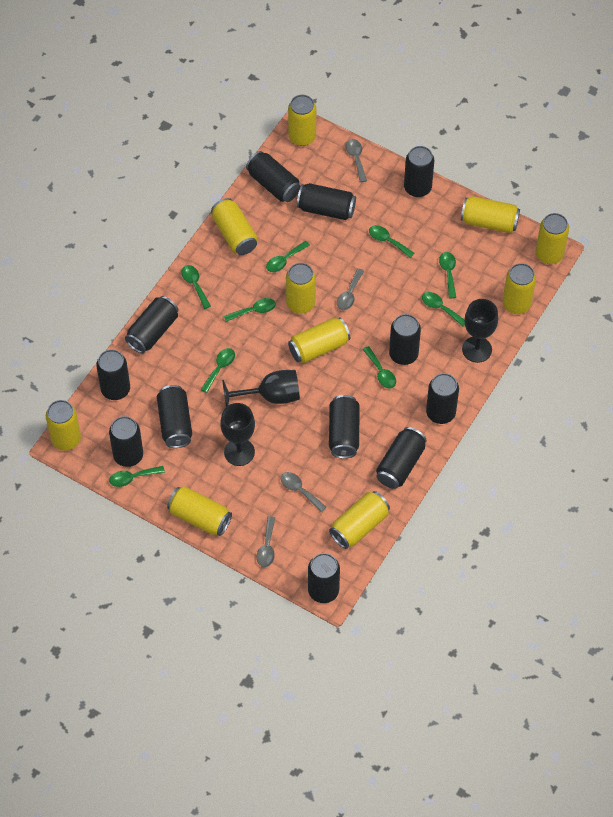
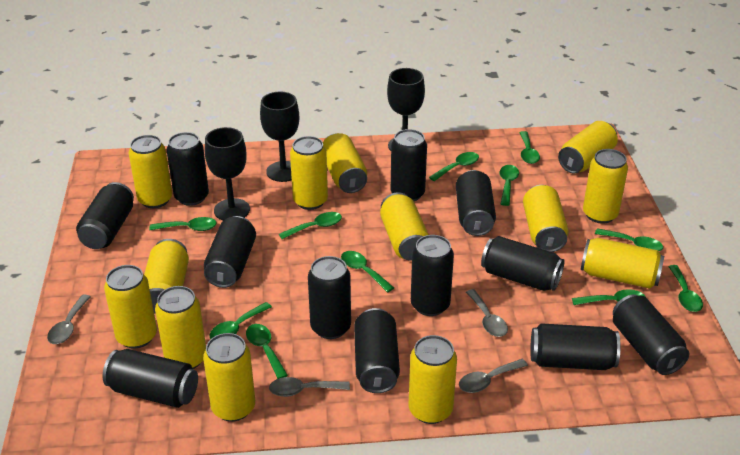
green spoon: 9 -> 11
yellow can: 10 -> 13

